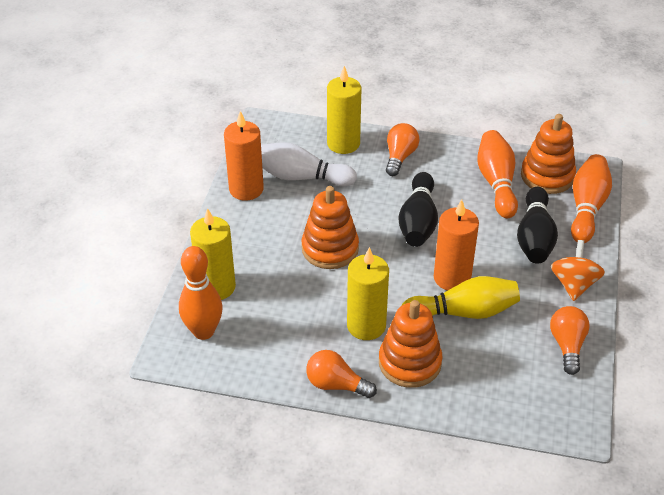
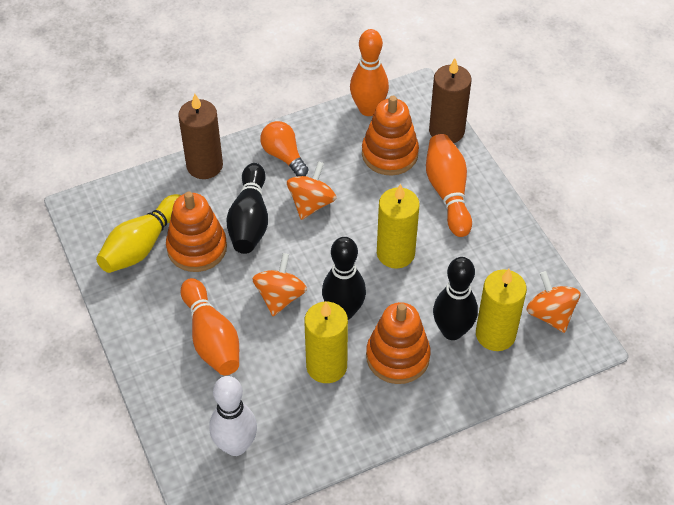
black bowling pin: 2 -> 3
brown candle: 0 -> 2
orange candle: 2 -> 0
orange light bulb: 3 -> 1
orange spinning top: 1 -> 3

